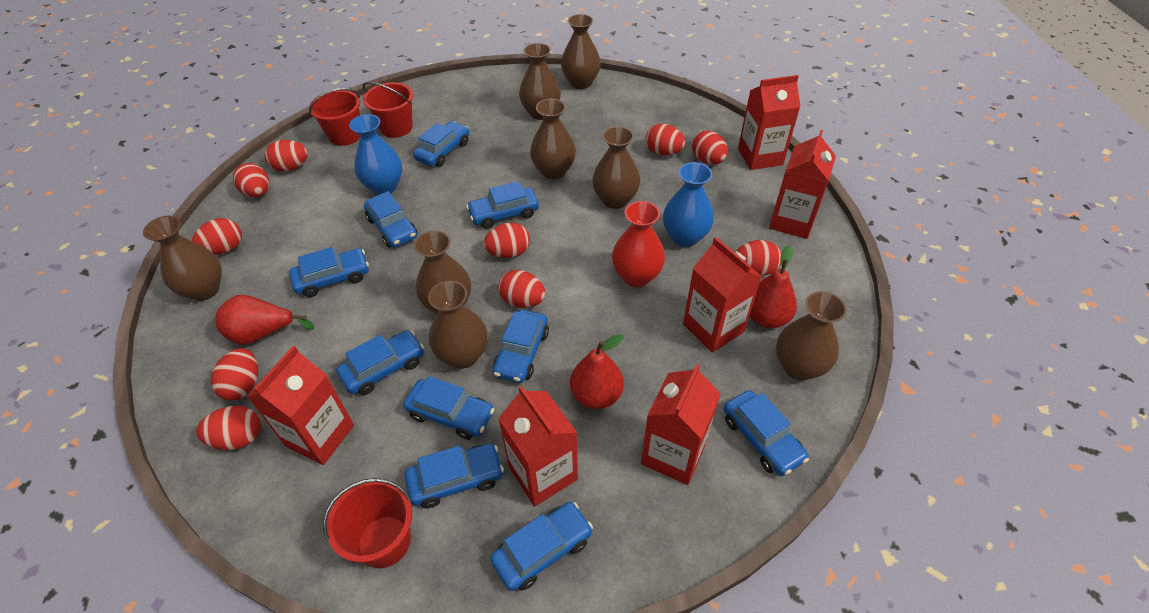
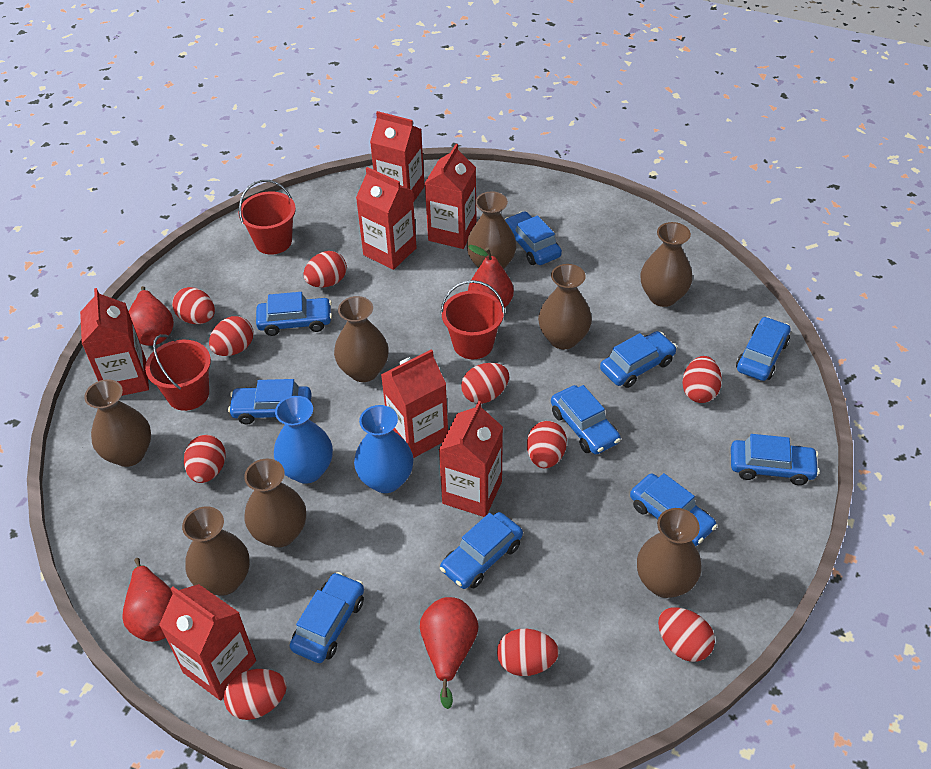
red carton: 6 -> 7
red pear: 3 -> 4
red vase: 1 -> 0

